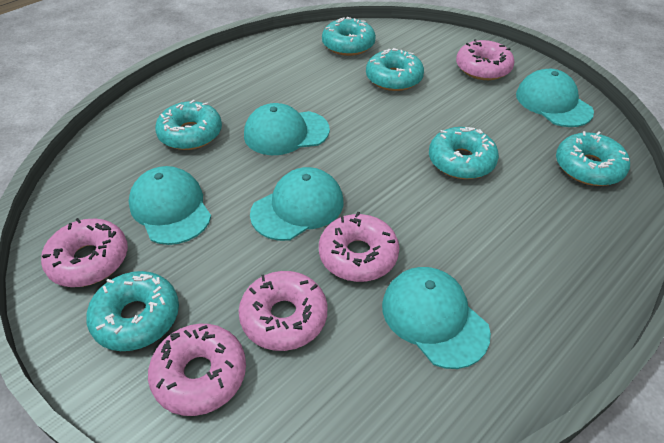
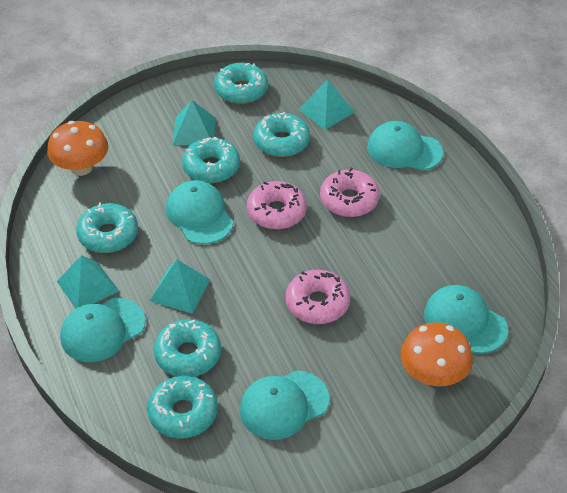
orange mushroom: 0 -> 2
pink donut: 5 -> 3
turquoise pyramid: 0 -> 4

